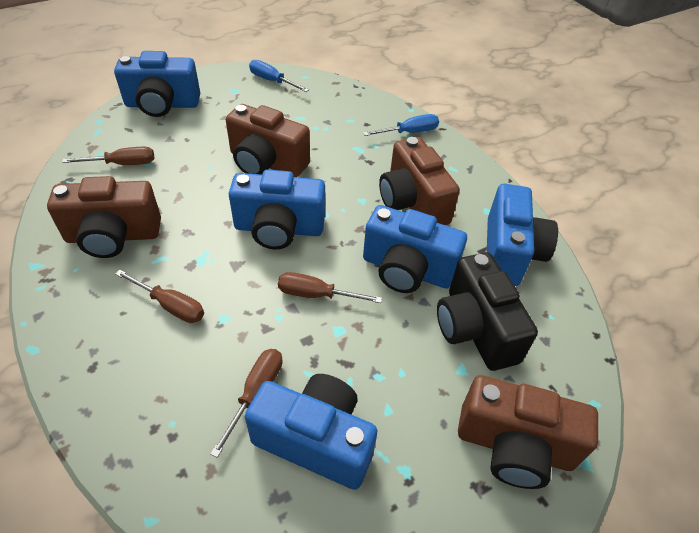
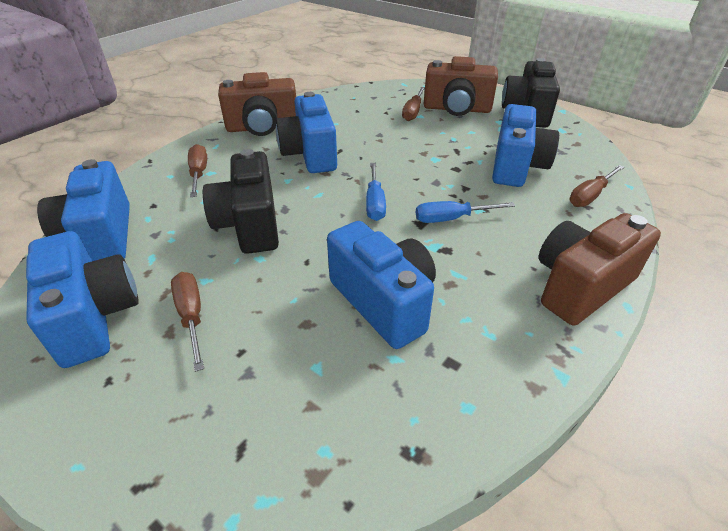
black camera: 1 -> 2
brown camera: 4 -> 3

